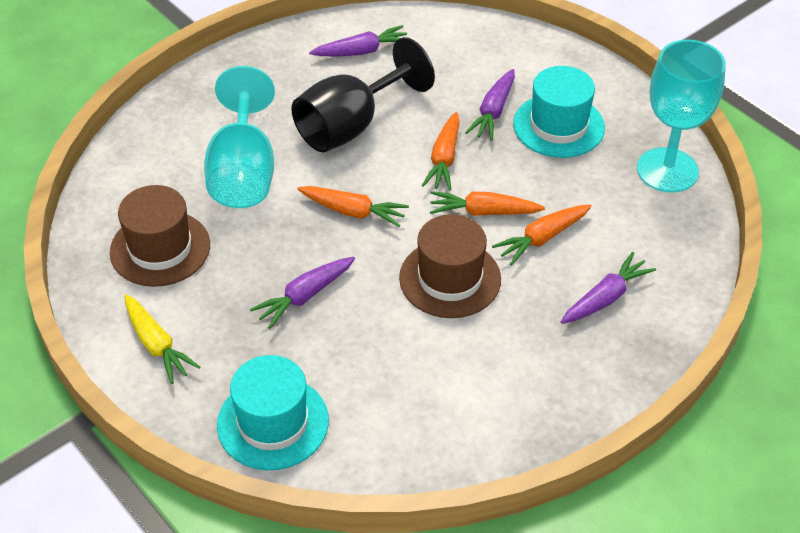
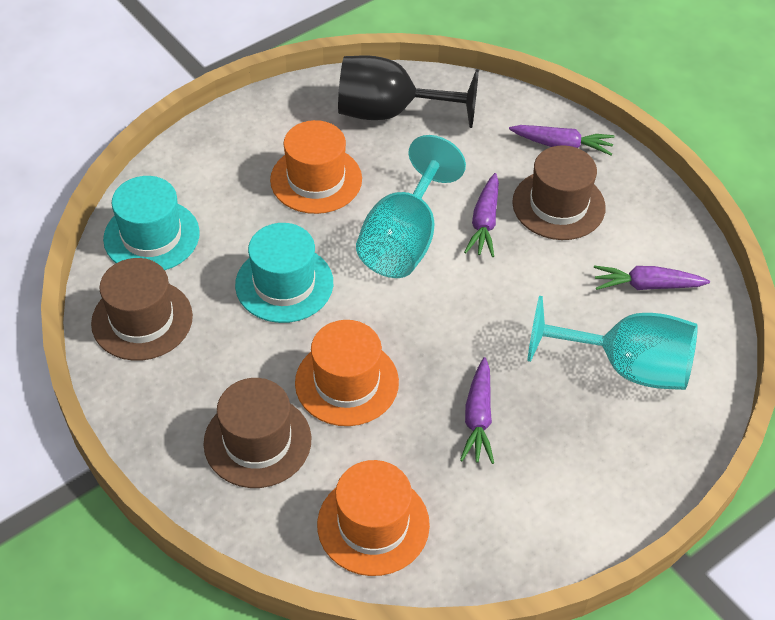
brown hat: 2 -> 3
orange carrot: 4 -> 0
orange hat: 0 -> 3
yellow carrot: 1 -> 0

